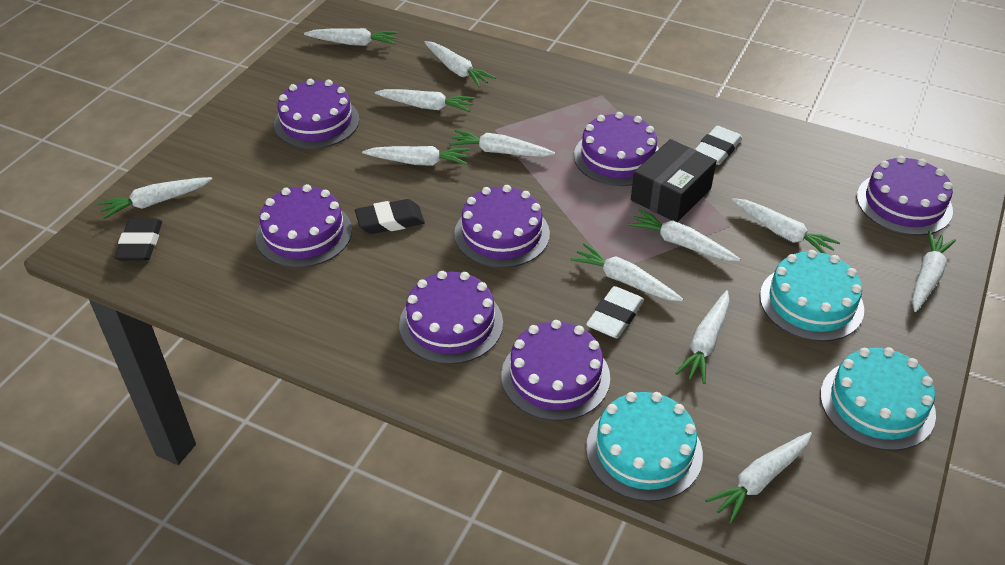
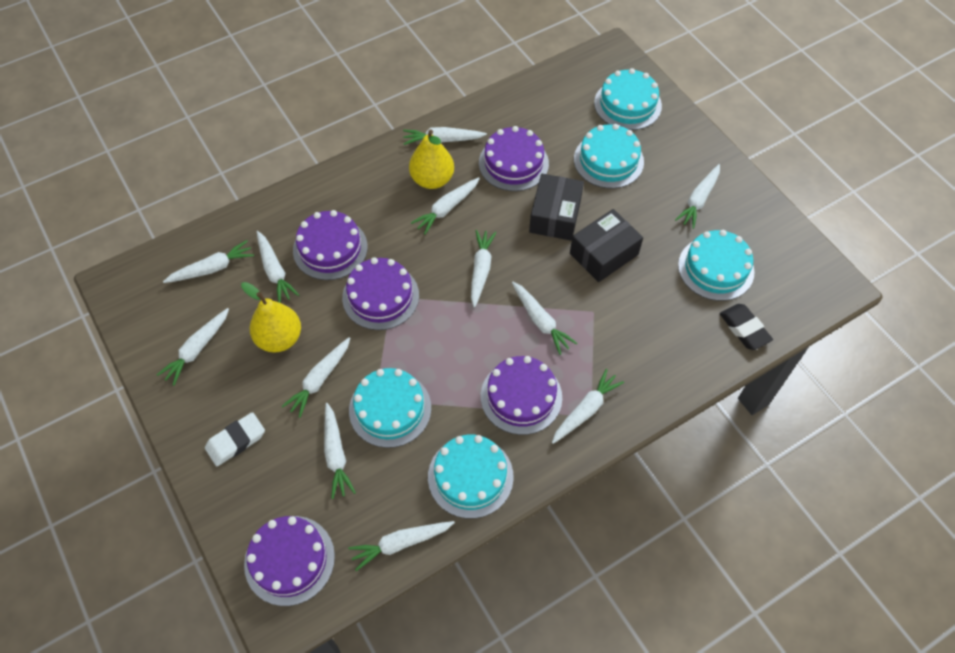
black box: 1 -> 2
black eraser: 2 -> 1
purple cake: 7 -> 5
turquoise cake: 3 -> 5
white eraser: 2 -> 1
yellow pear: 0 -> 2

